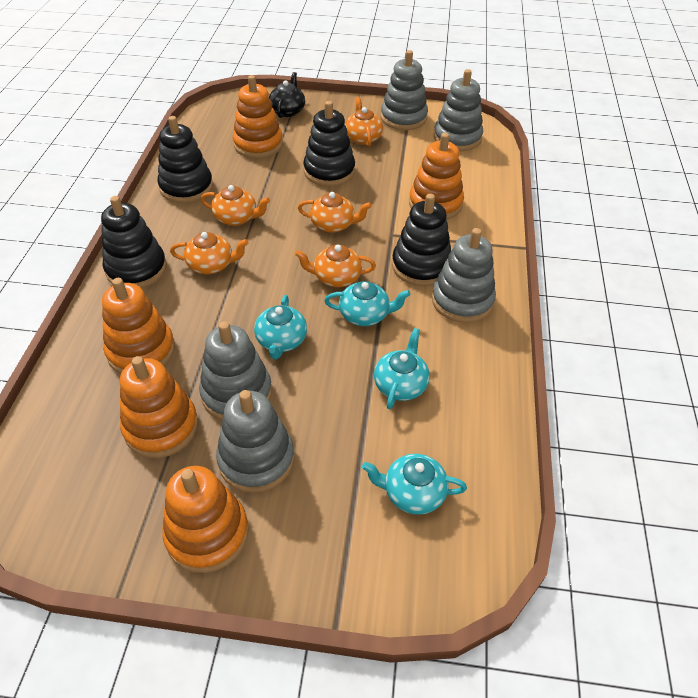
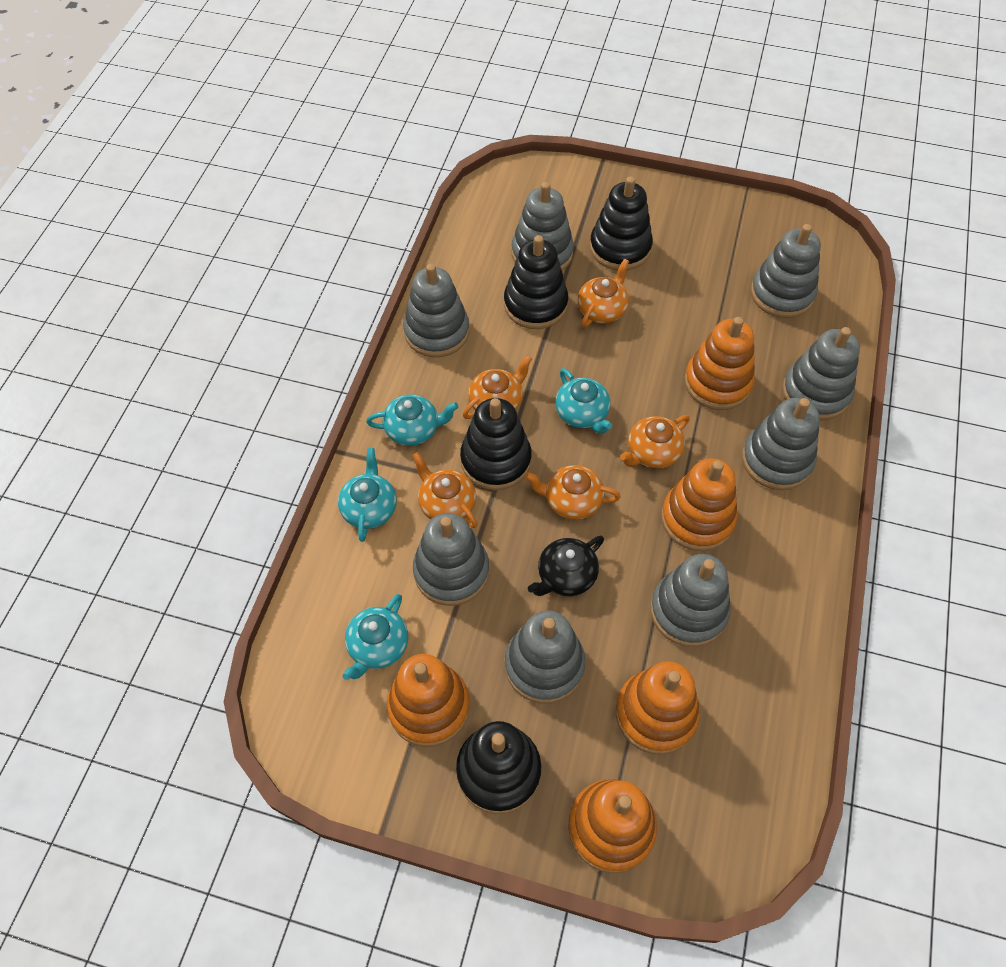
grey stacking toy: 5 -> 8

